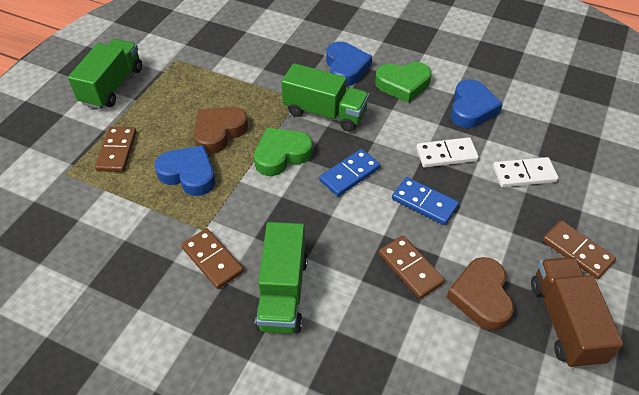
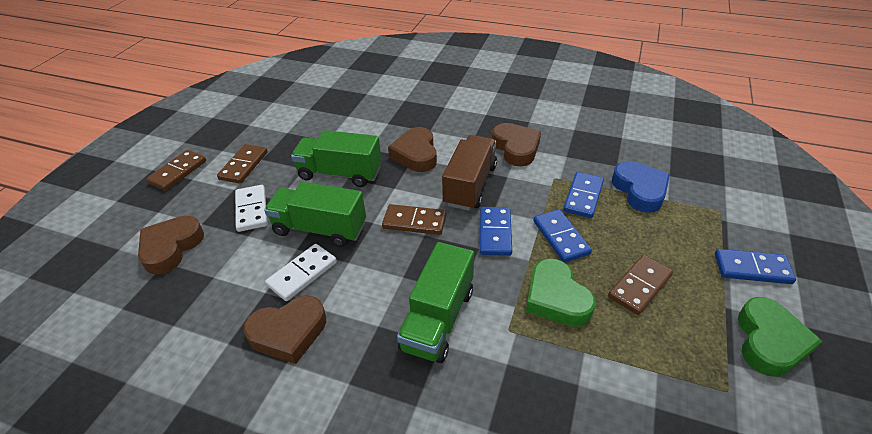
blue domino: 2 -> 4
blue heart: 3 -> 1
brown heart: 2 -> 4

